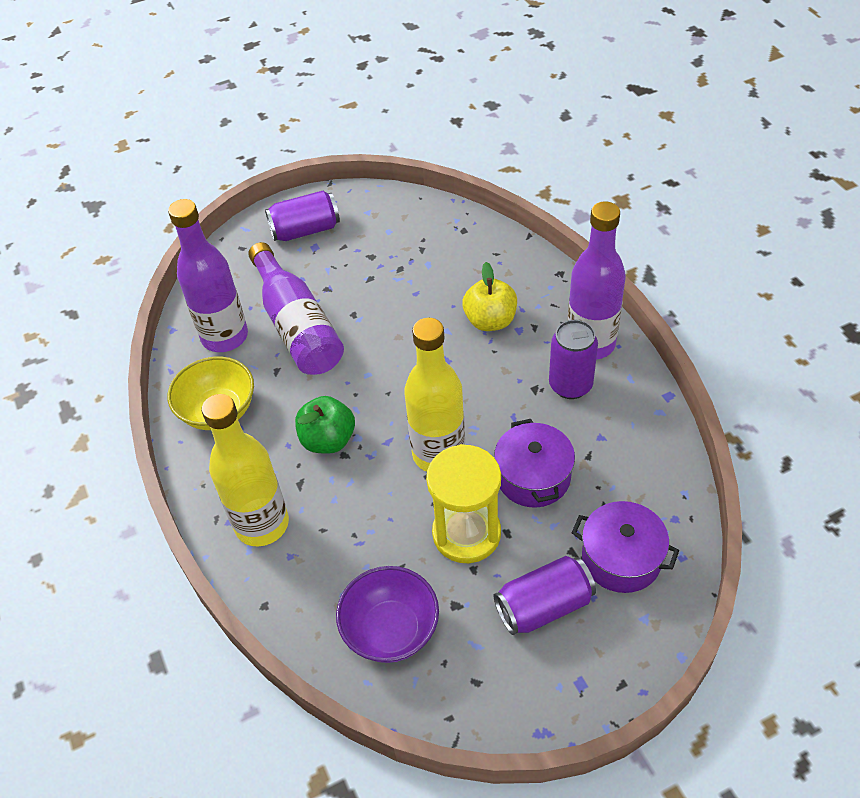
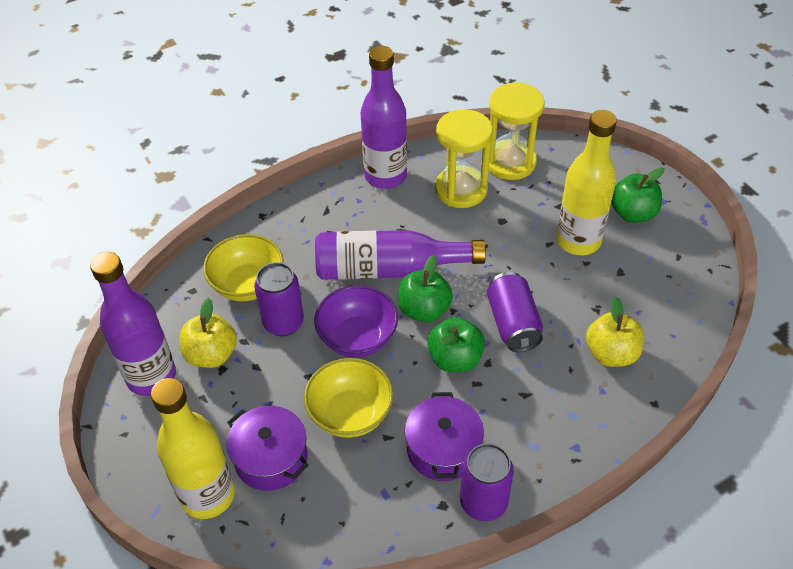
green apple: 1 -> 3
yellow apple: 1 -> 2
yellow bowl: 1 -> 2
yellow hourglass: 1 -> 2

